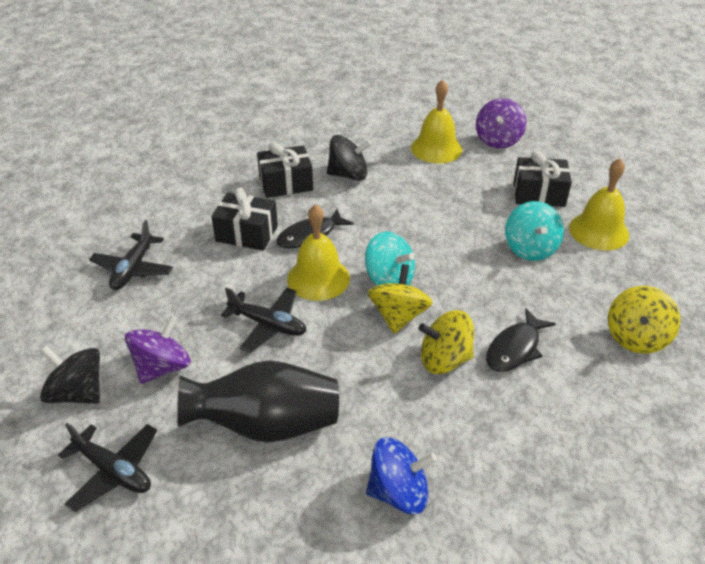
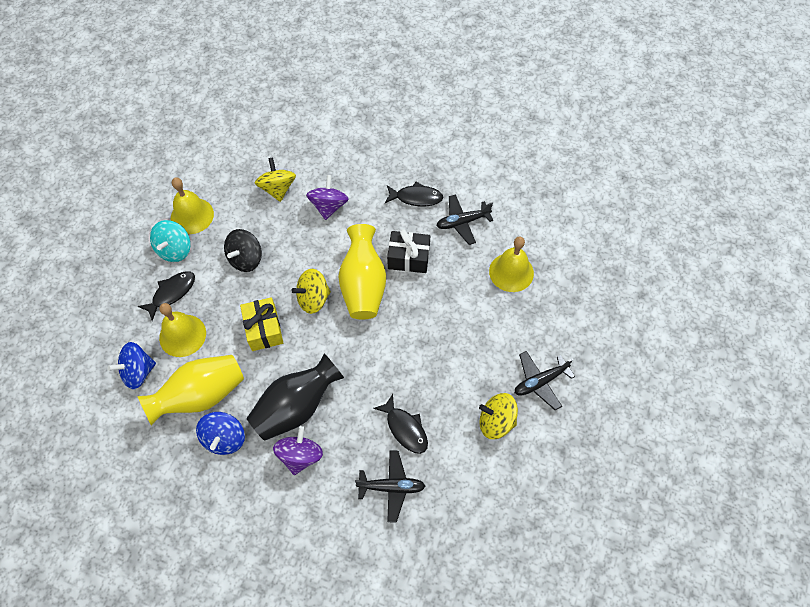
black fish: 2 -> 3
black gift: 3 -> 1
black spinning top: 2 -> 1
blue spinning top: 1 -> 2
turquoise spinning top: 2 -> 1
yellow gift: 0 -> 1
yellow vase: 0 -> 2

